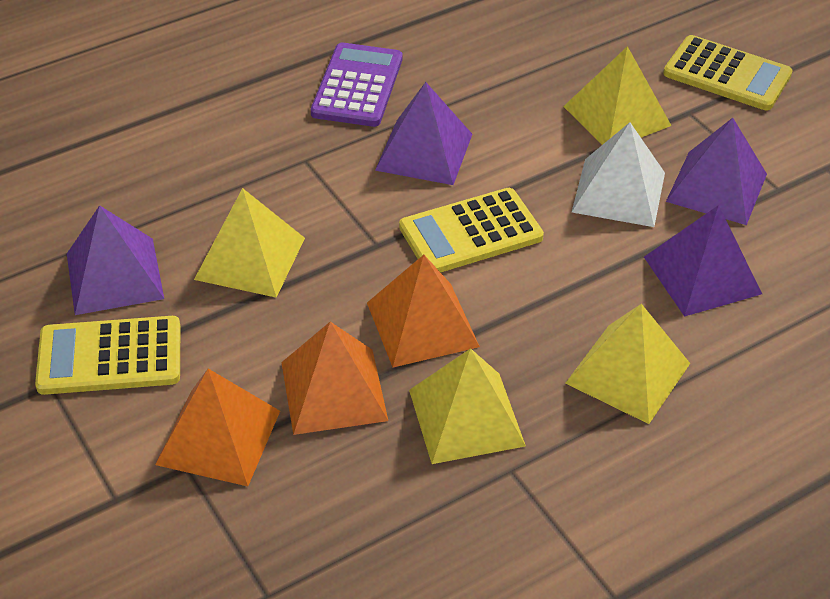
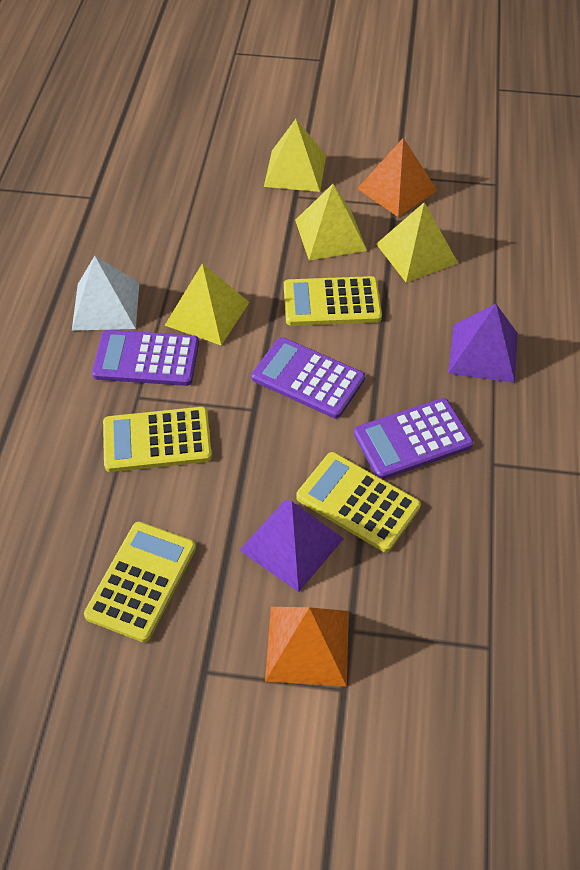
orange pyramid: 3 -> 2
purple calculator: 1 -> 3
purple pyramid: 4 -> 2
yellow calculator: 3 -> 4

